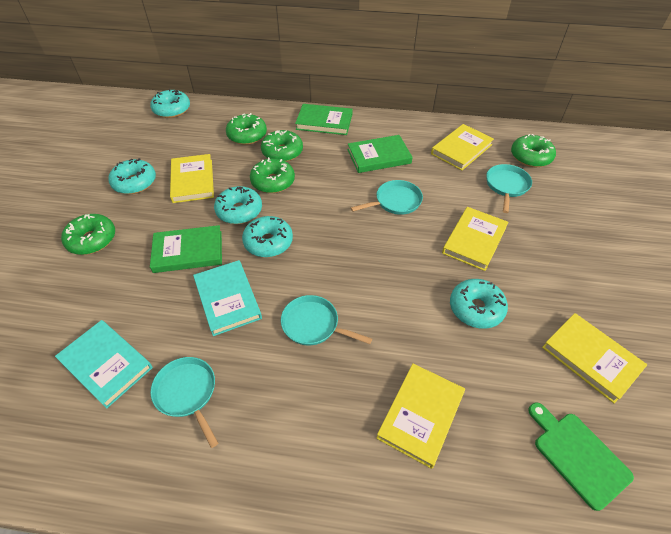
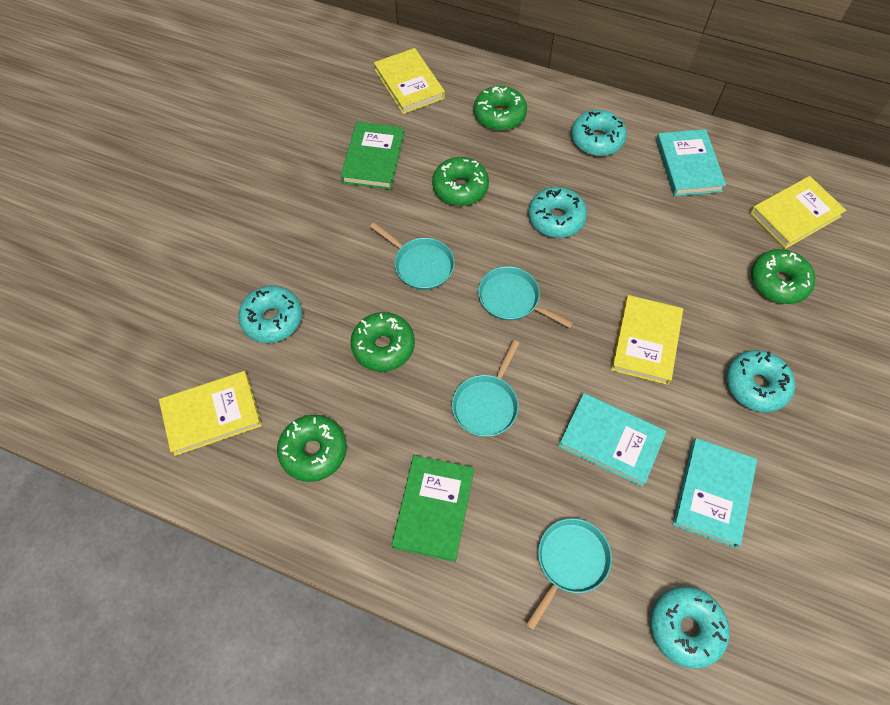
green book: 3 -> 2
green cutting board: 1 -> 0
turquoise book: 2 -> 3
yellow book: 5 -> 4

